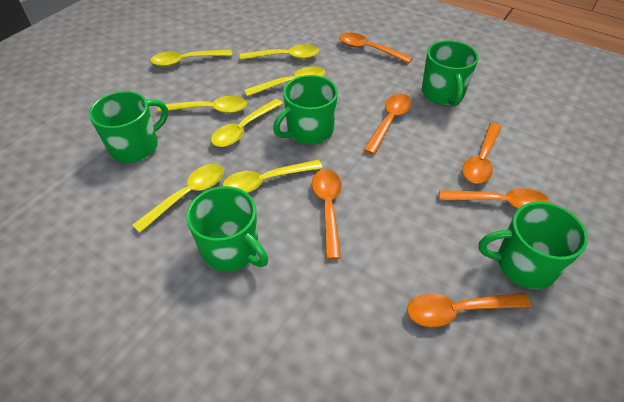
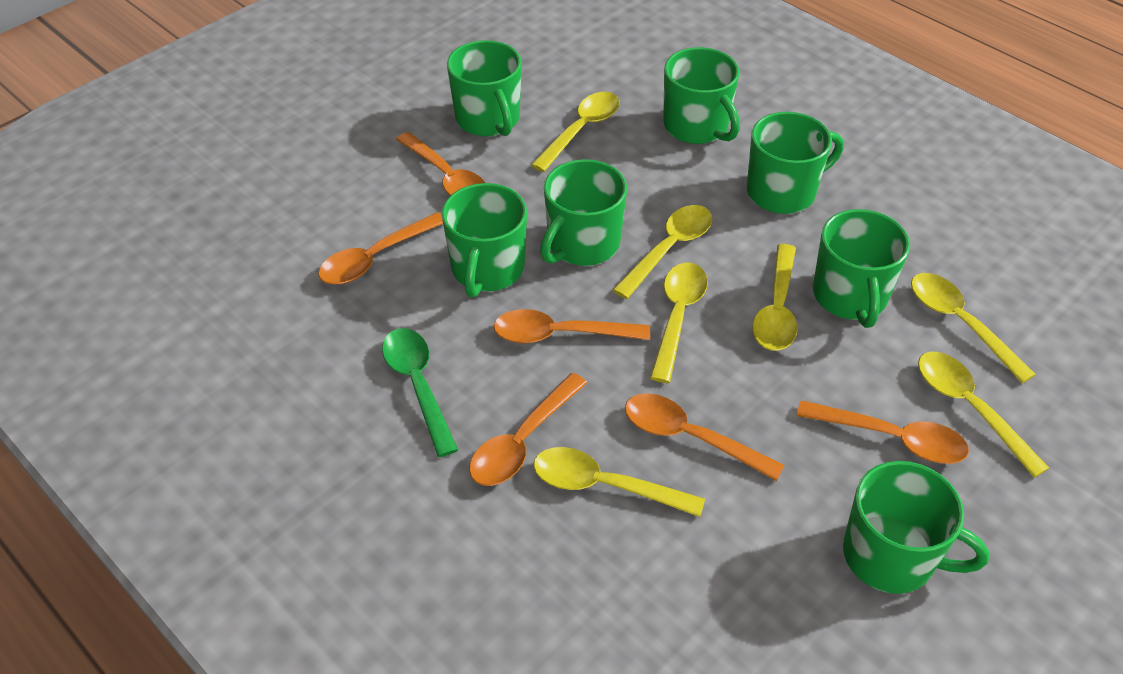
green mug: 5 -> 7
green spoon: 0 -> 1

